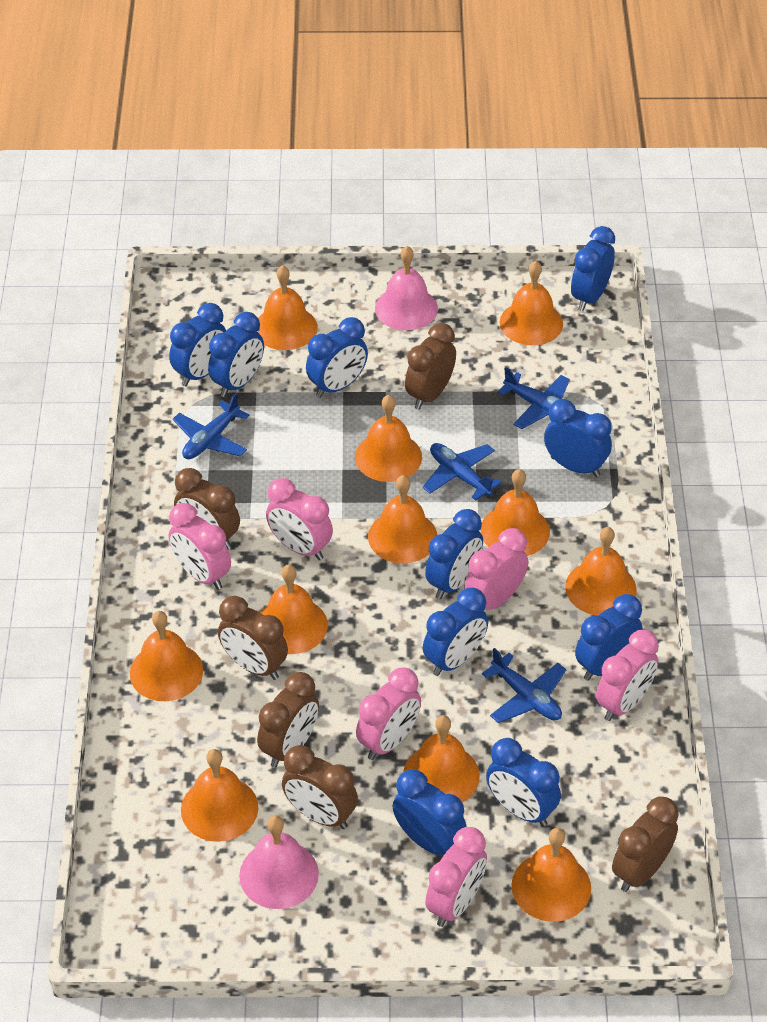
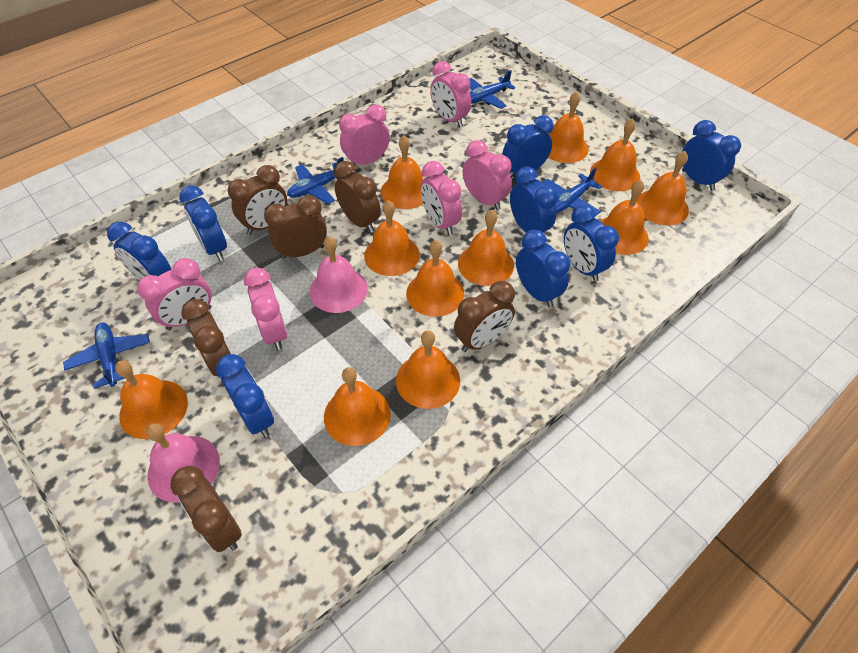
blue clock: 10 -> 8

